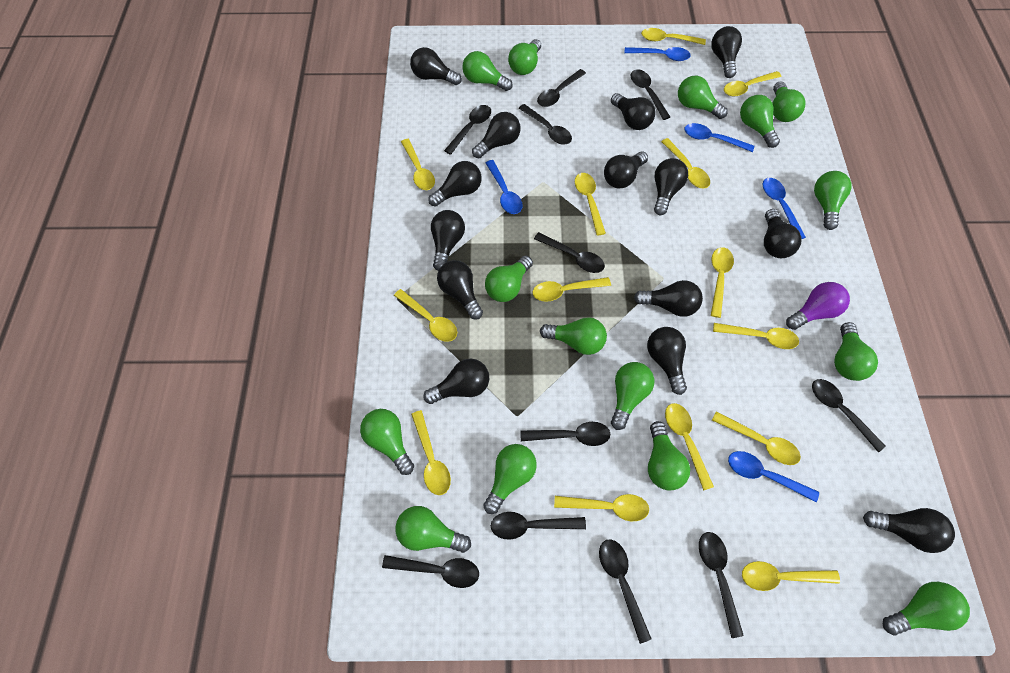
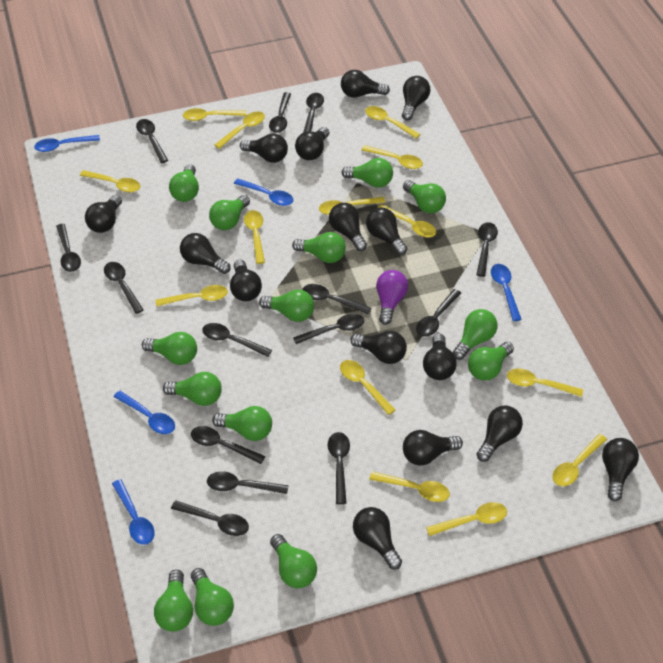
black light bulb: 14 -> 15
black spoon: 11 -> 14
green light bulb: 15 -> 14

